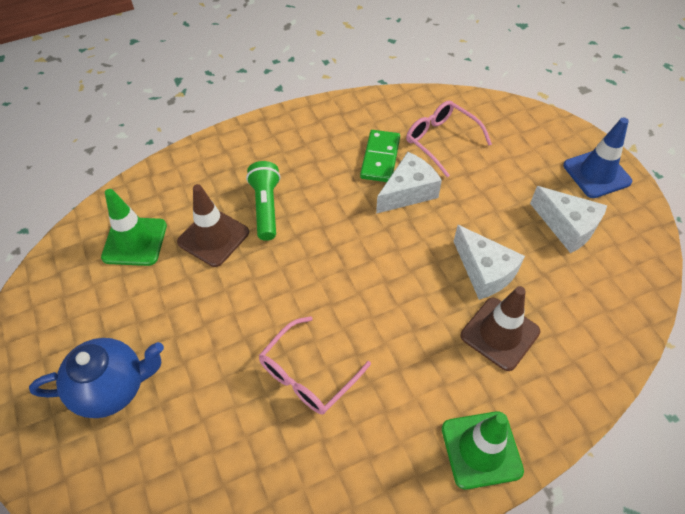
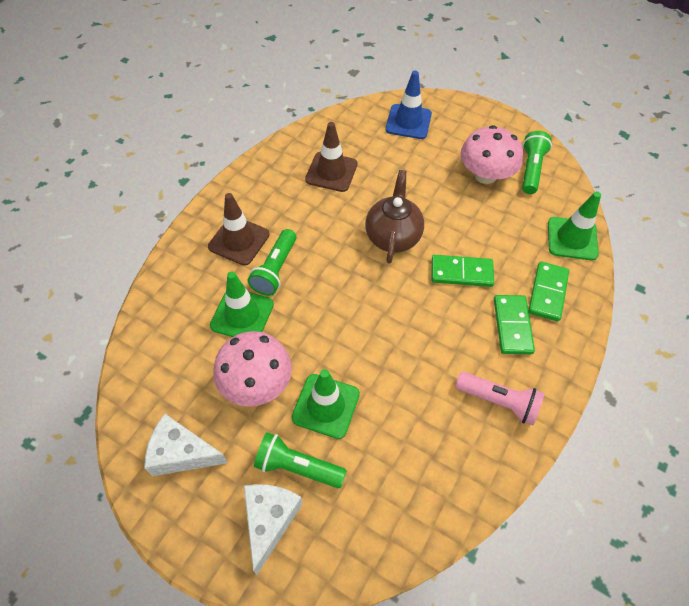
blue teapot: 1 -> 0
brown teapot: 0 -> 1
green domino: 1 -> 3
green flashlight: 1 -> 3
green traffic cone: 2 -> 3
pink flashlight: 0 -> 1
pink glasses: 2 -> 0
pink mushroom: 0 -> 2
white cheese: 3 -> 2

